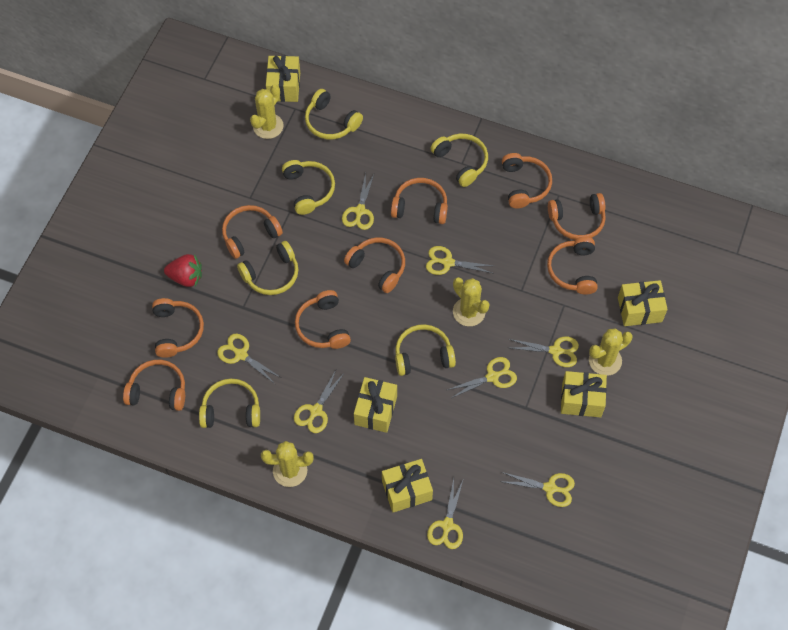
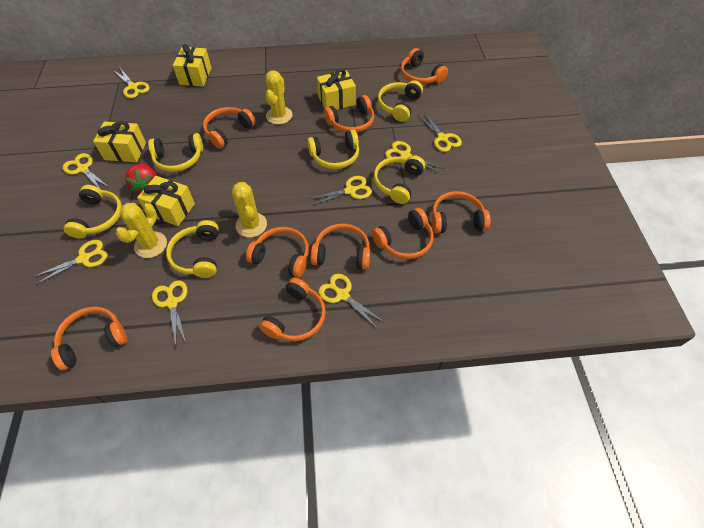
yellow cactus: 4 -> 3
yellow gift: 5 -> 4

